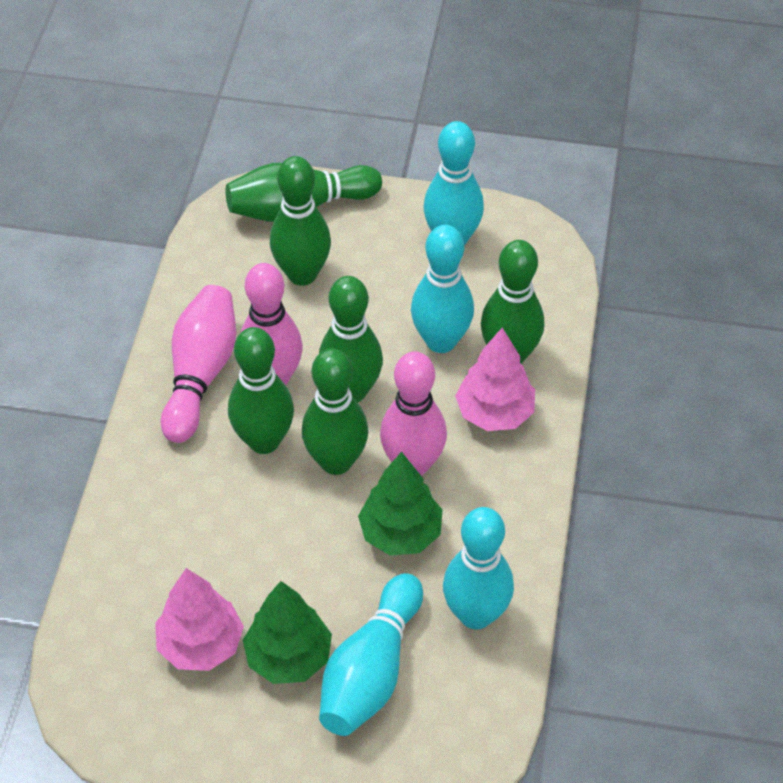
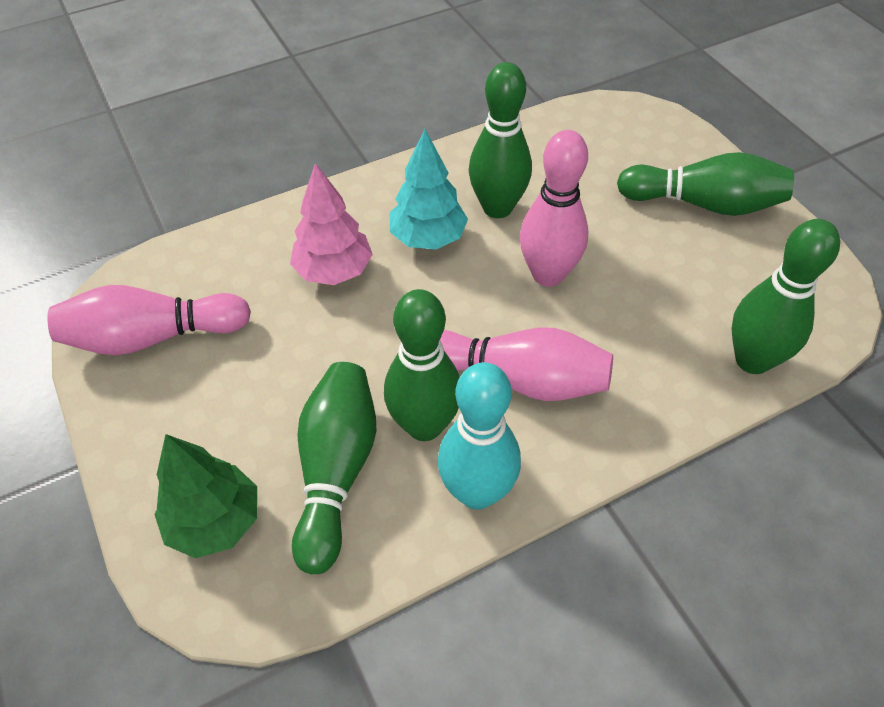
green bowling pin: 6 -> 5
green tree: 2 -> 1
pink tree: 2 -> 1
turquoise bowling pin: 4 -> 1
turquoise tree: 0 -> 1

